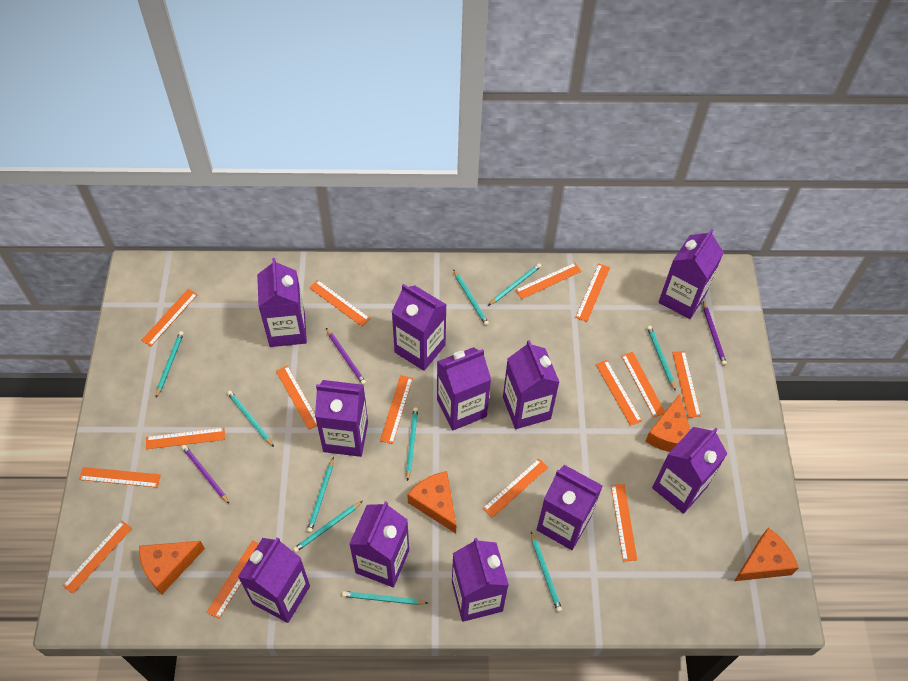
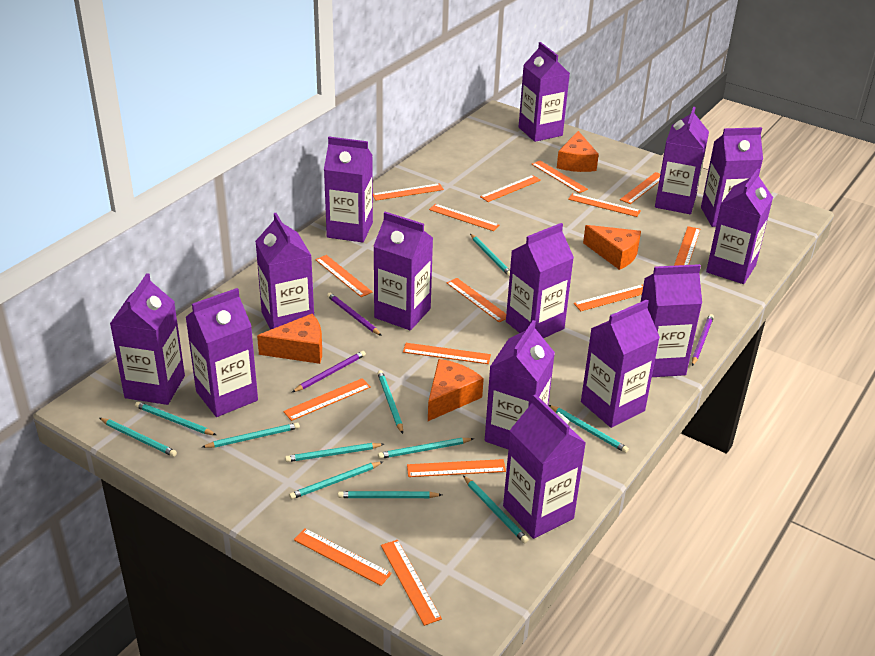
purple carton: 11 -> 14
turquoise pencil: 10 -> 11

